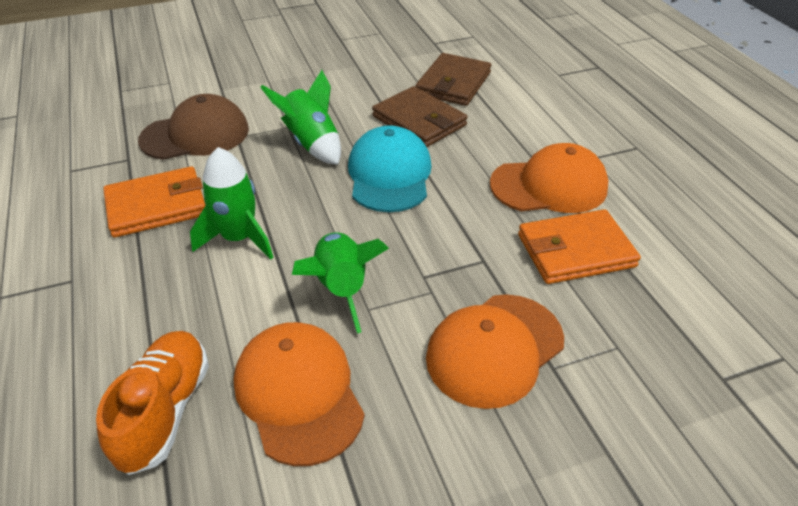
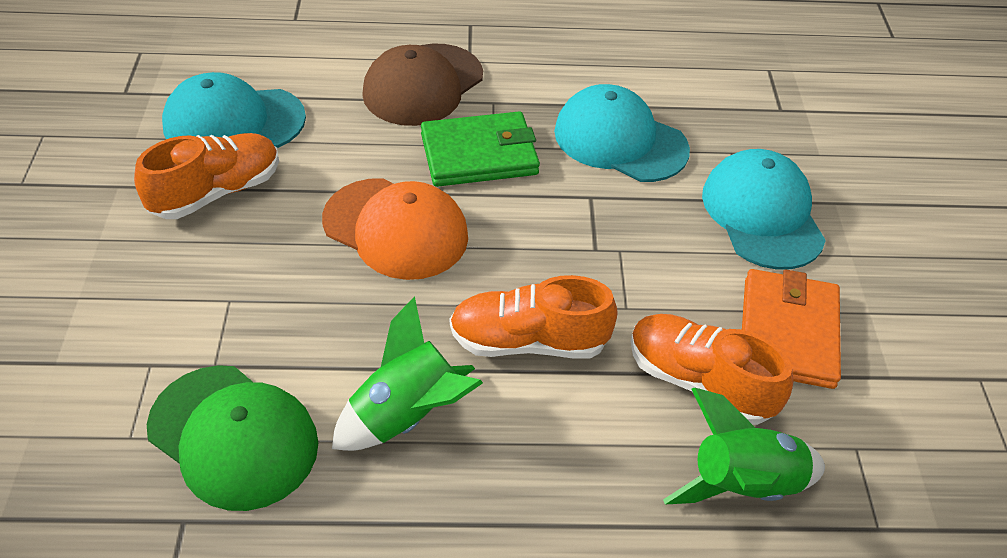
brown wallet: 2 -> 0
green cap: 0 -> 1
green rocket: 3 -> 2
green wallet: 0 -> 1
orange cap: 3 -> 1
orange shoe: 1 -> 3
orange wallet: 2 -> 1
turquoise cap: 1 -> 3

